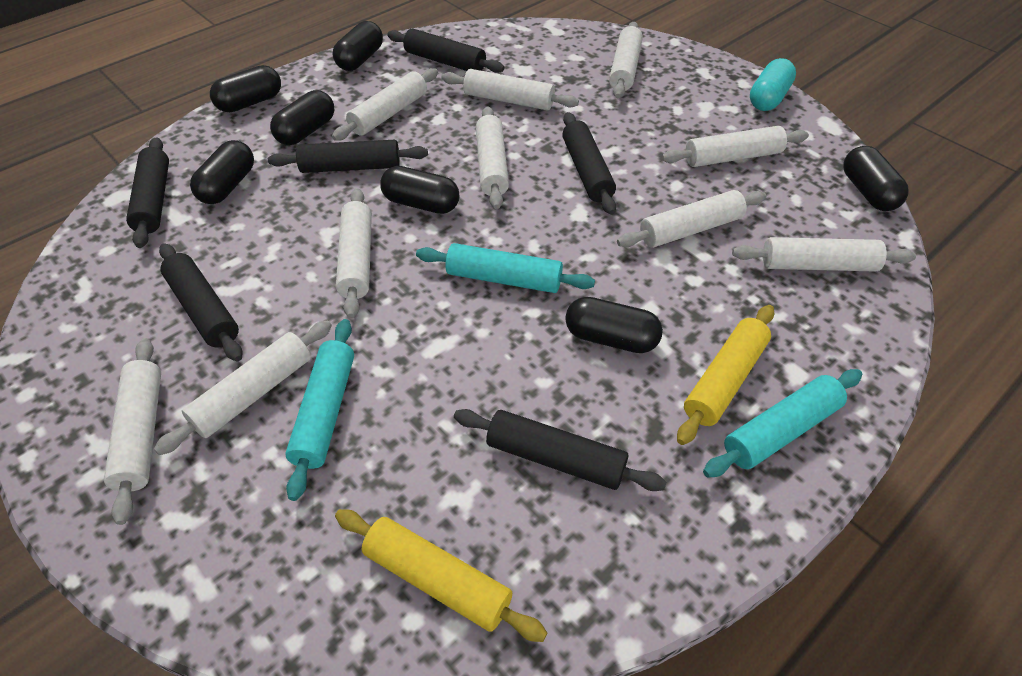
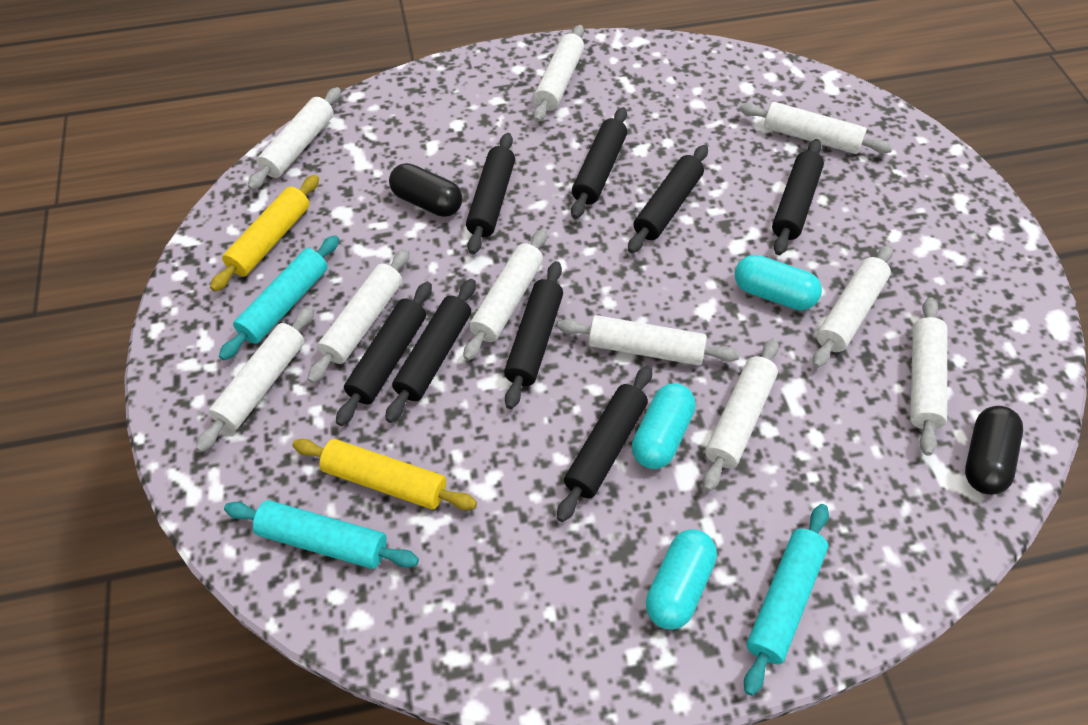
black capsule: 7 -> 2
black rolling pin: 6 -> 8
turquoise capsule: 1 -> 3

